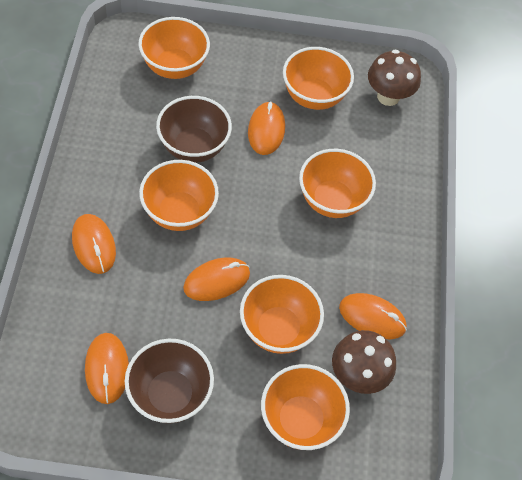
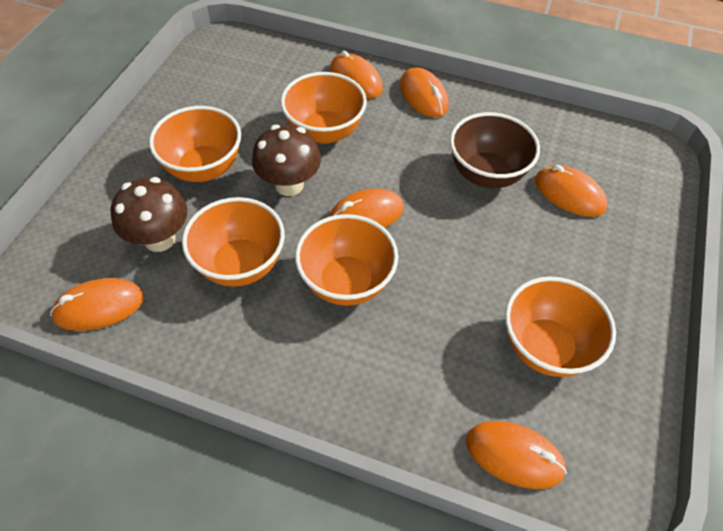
brown bowl: 2 -> 1
orange bowl: 6 -> 5
orange mouse: 5 -> 6

